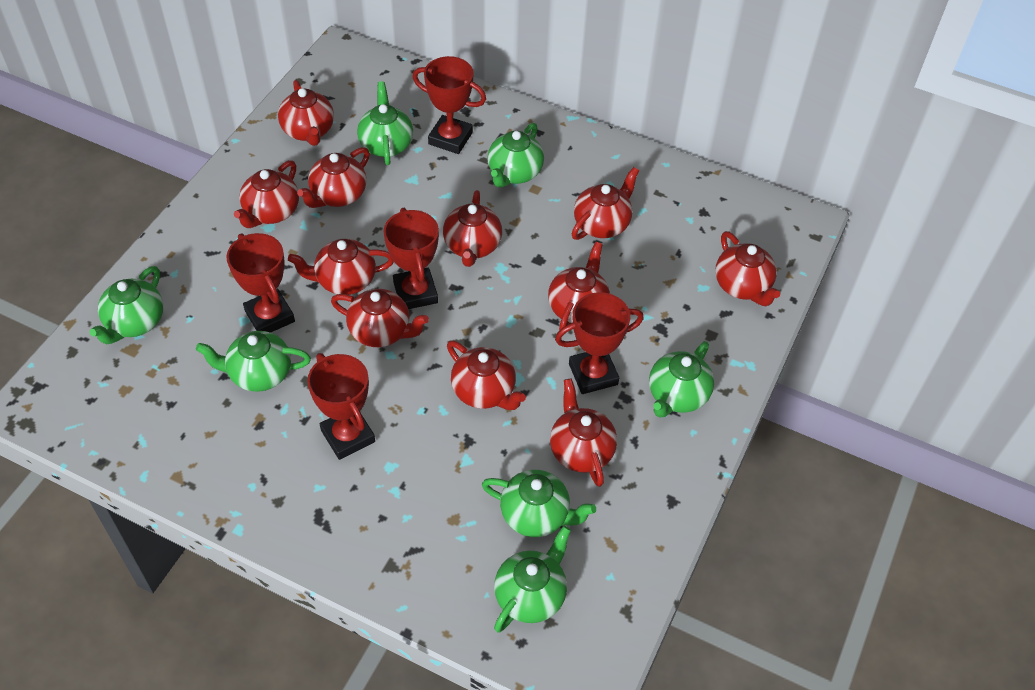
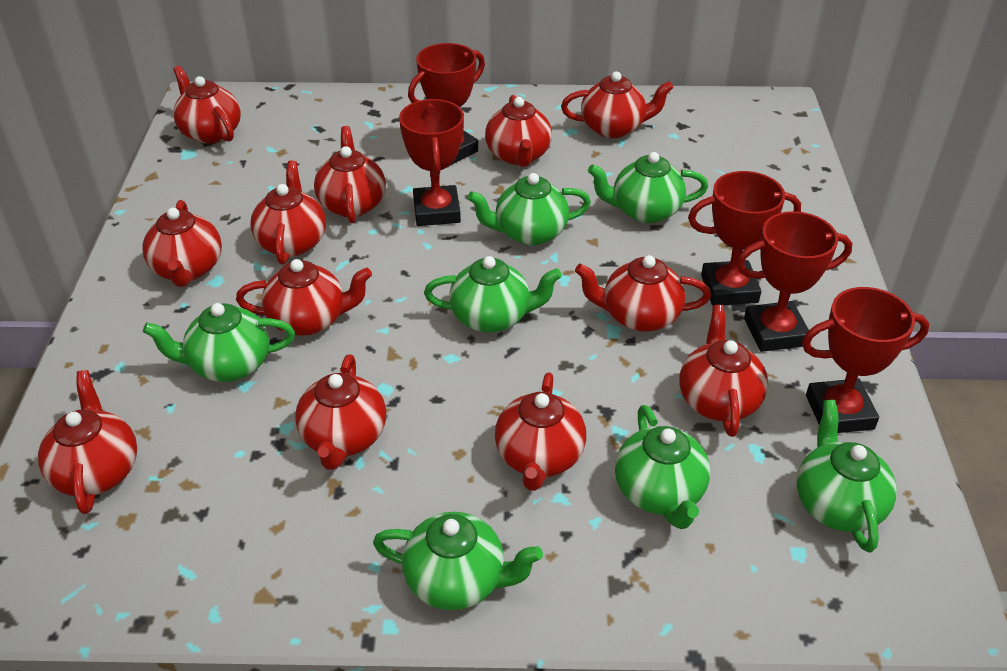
red teapot: 11 -> 12

